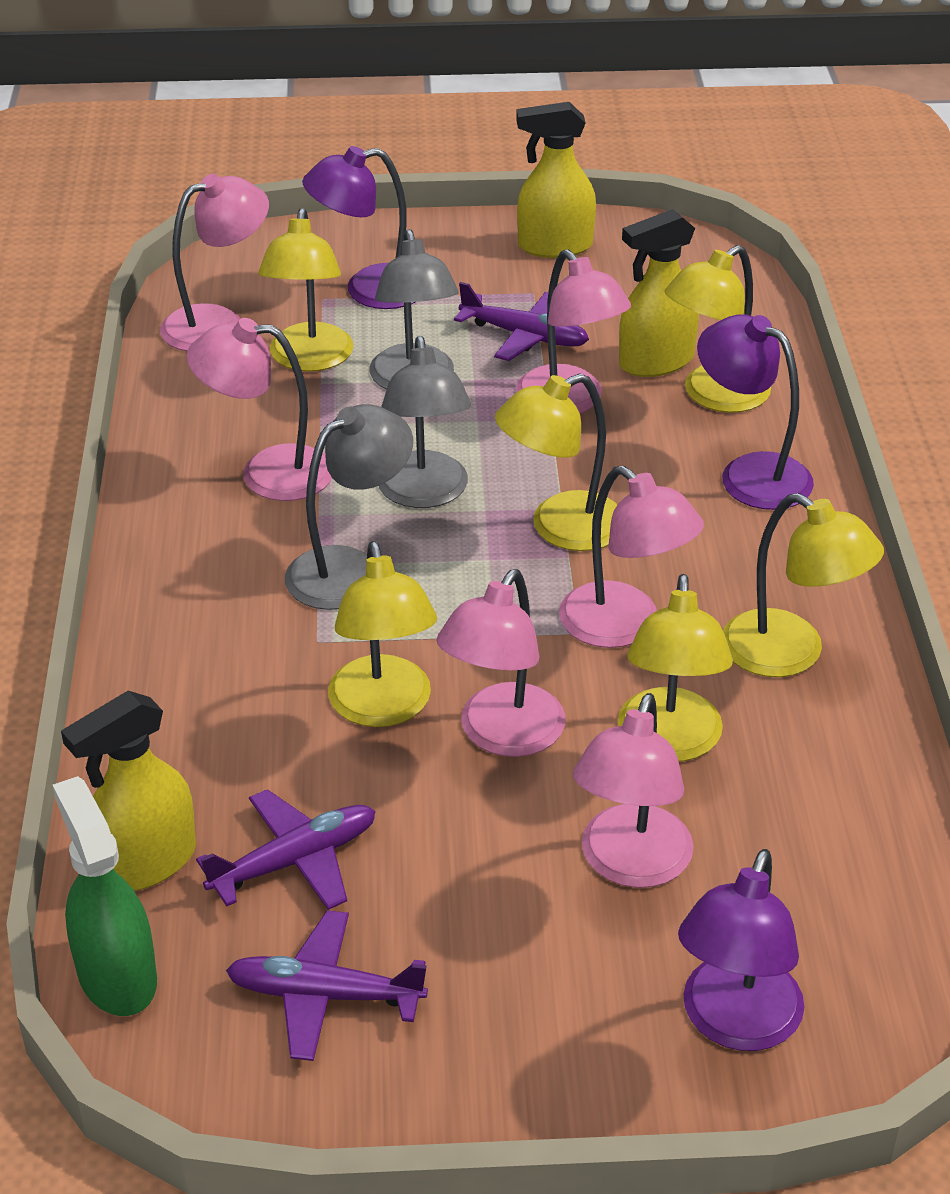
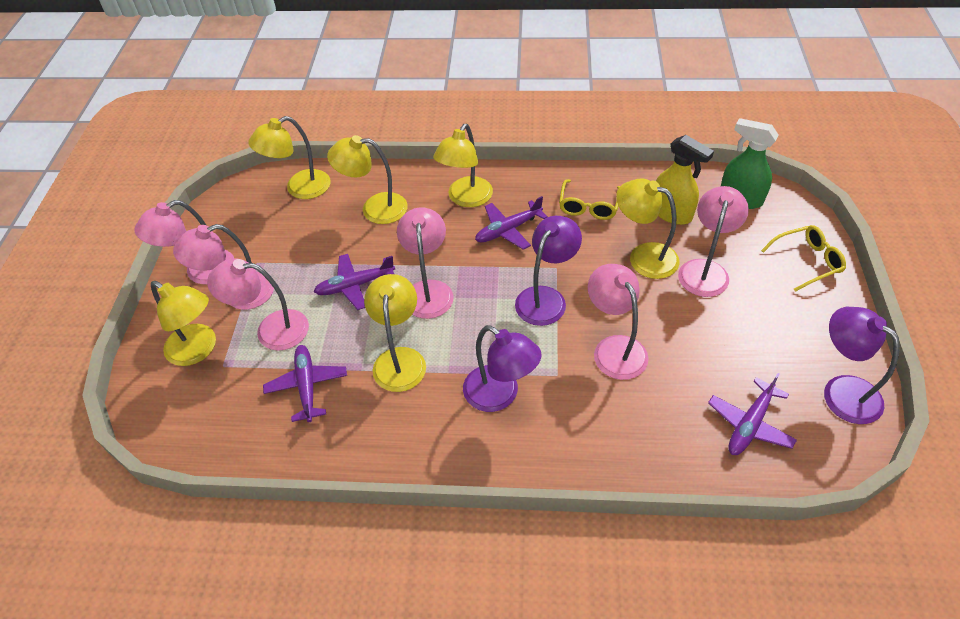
grey lamp: 3 -> 0
purple plane: 3 -> 4
yellow glasses: 0 -> 2
yellow spray bottle: 3 -> 1

